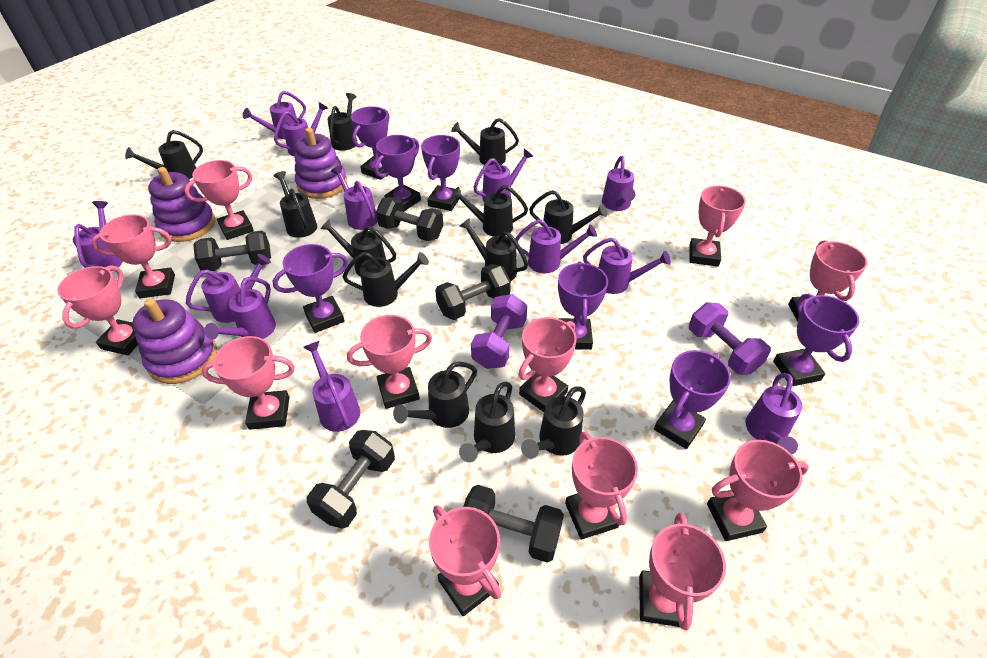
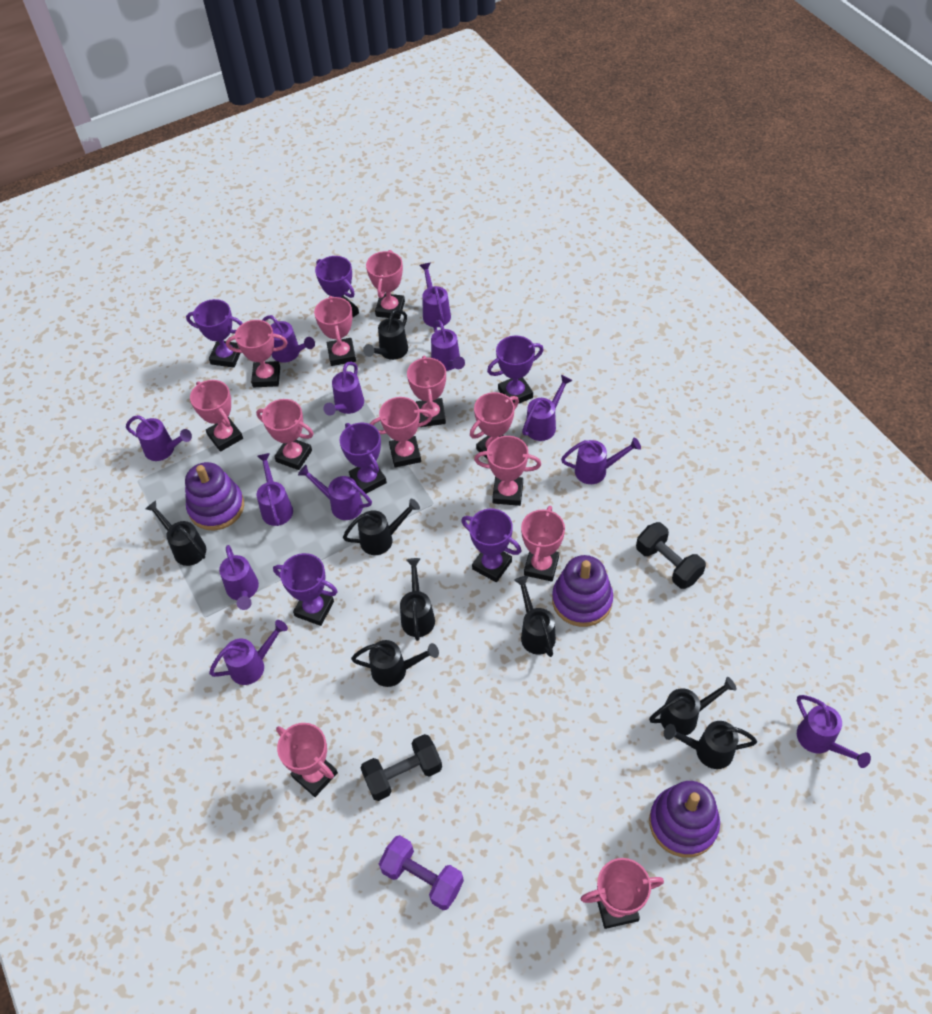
black dumbbell: 5 -> 2
black watering can: 12 -> 8
purple dumbbell: 2 -> 1
purple trophy: 7 -> 6

